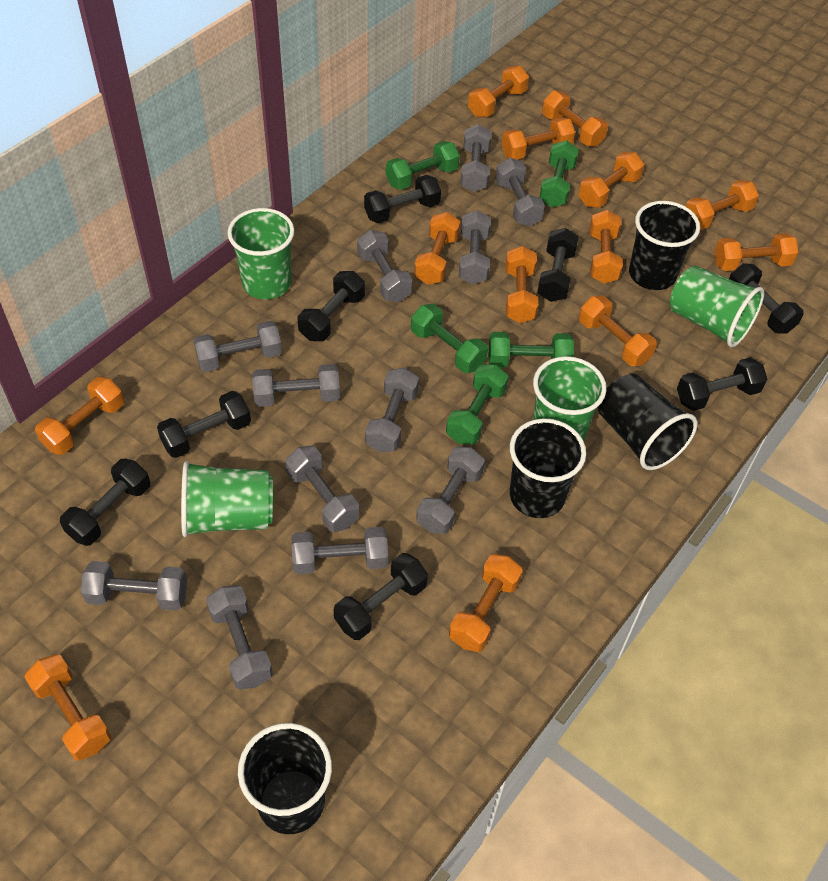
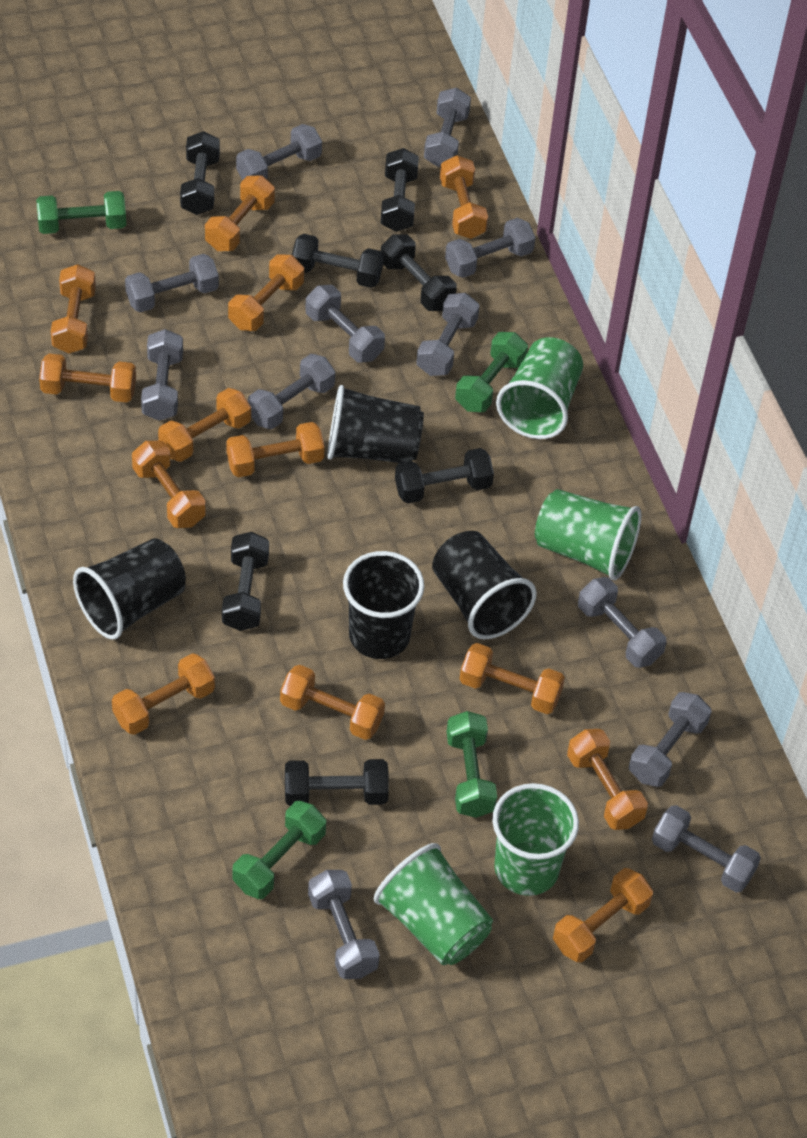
black dumbbell: 8 -> 7
green dumbbell: 5 -> 4

